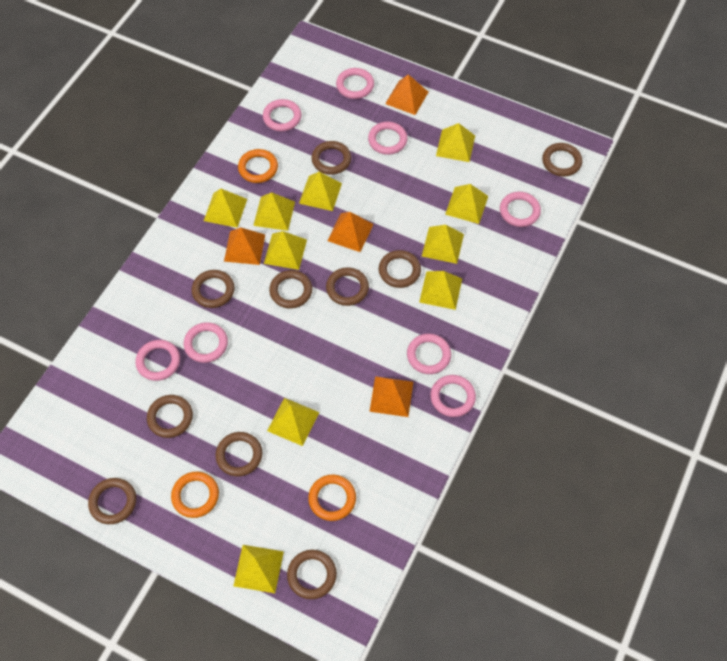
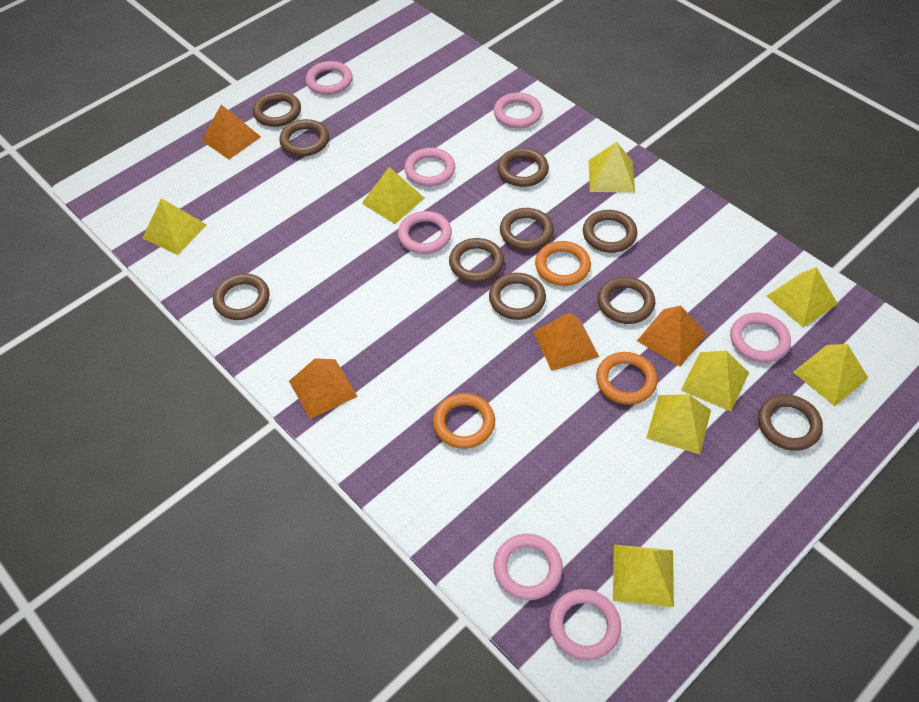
pink ring: 8 -> 7
yellow pyramid: 10 -> 8

